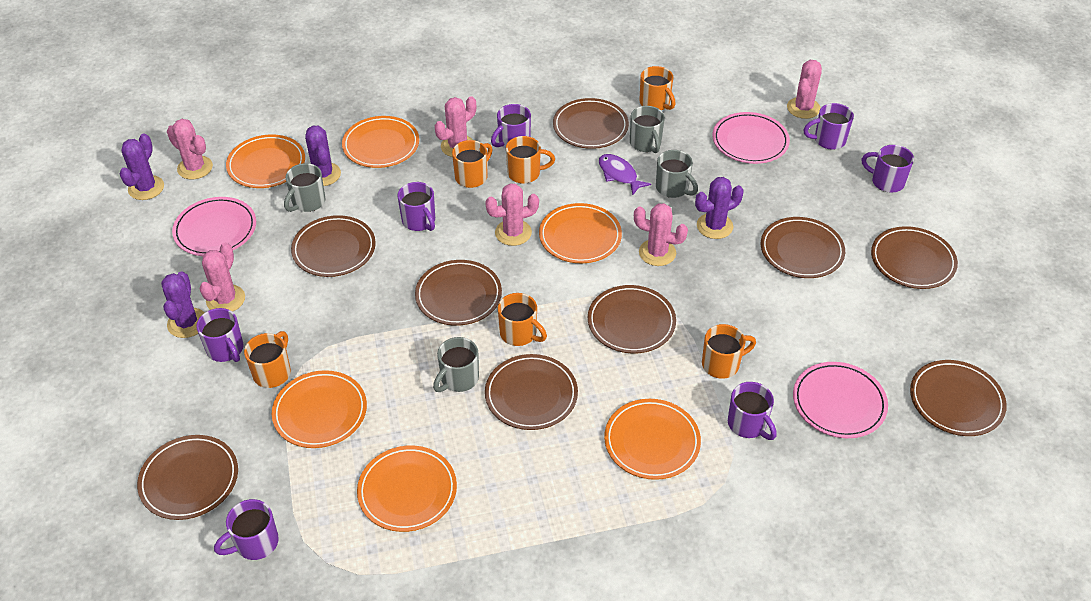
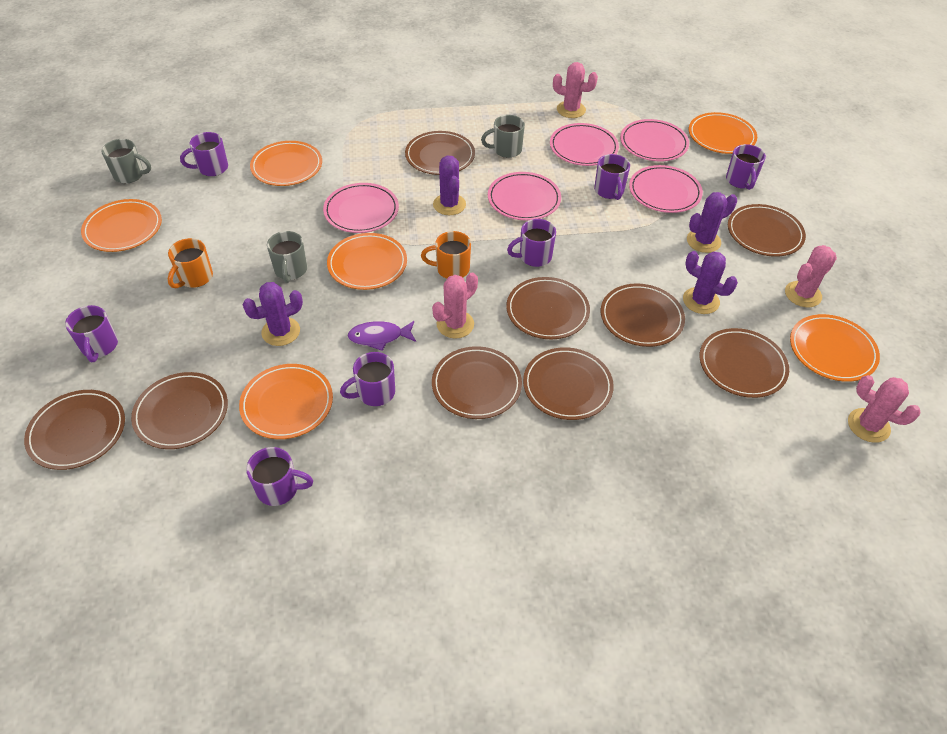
grey mug: 4 -> 3
orange mug: 6 -> 2
pink cactus: 6 -> 4
pink plate: 3 -> 5

